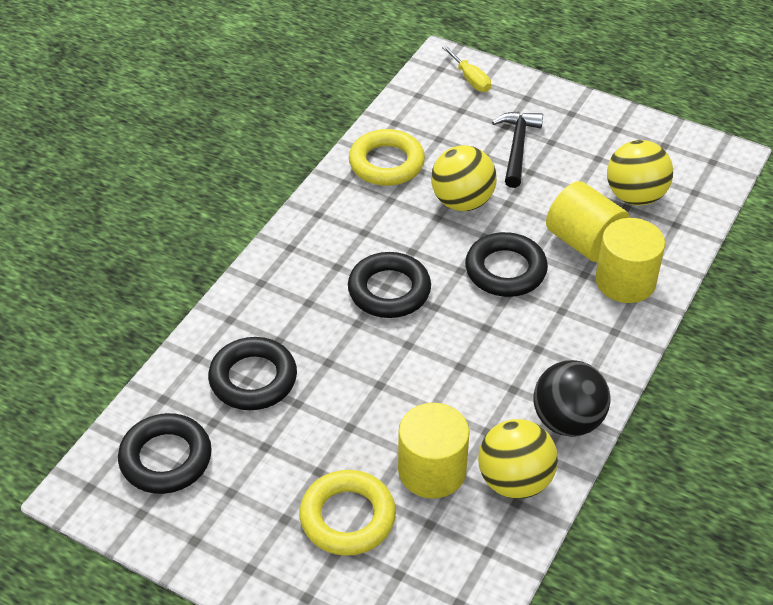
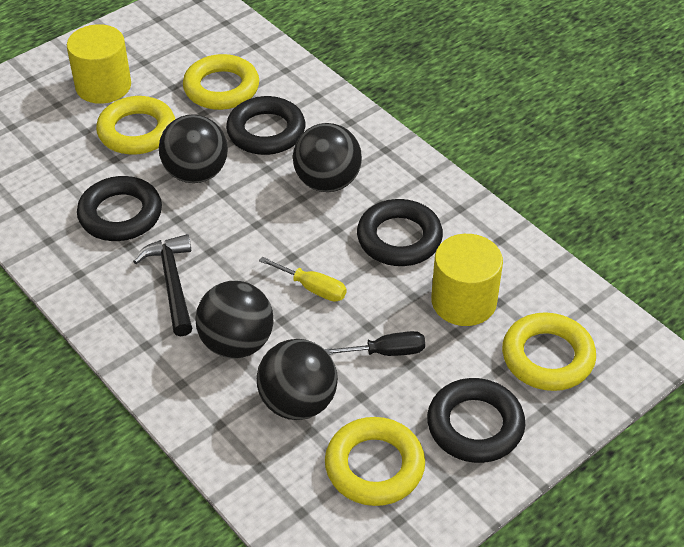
black ball: 1 -> 4
black screwdriver: 0 -> 1
yellow ball: 3 -> 0
yellow cylinder: 3 -> 2
yellow ring: 2 -> 4

